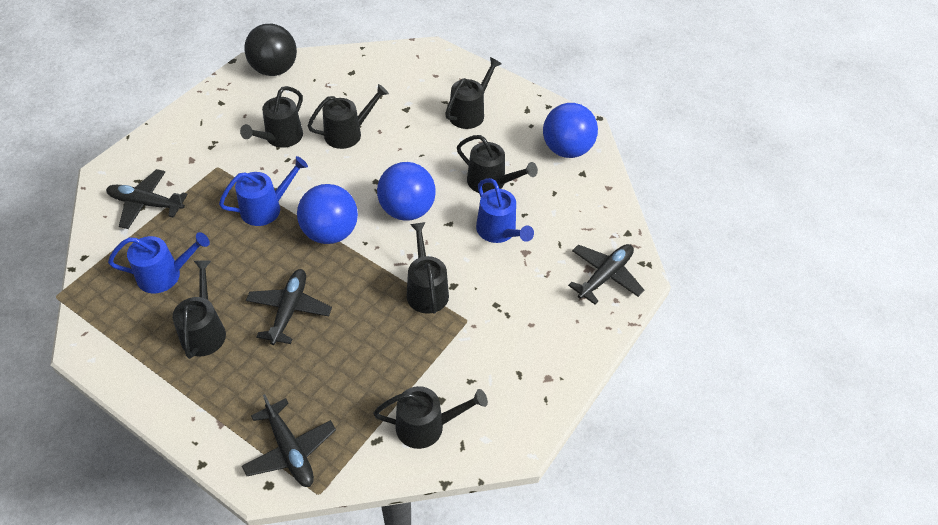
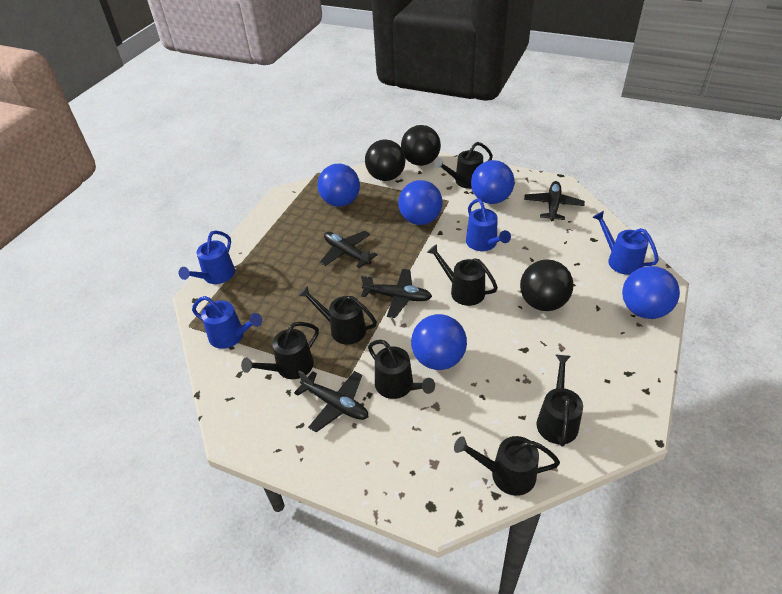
black ball: 1 -> 3
blue ball: 3 -> 5
blue watering can: 3 -> 4

